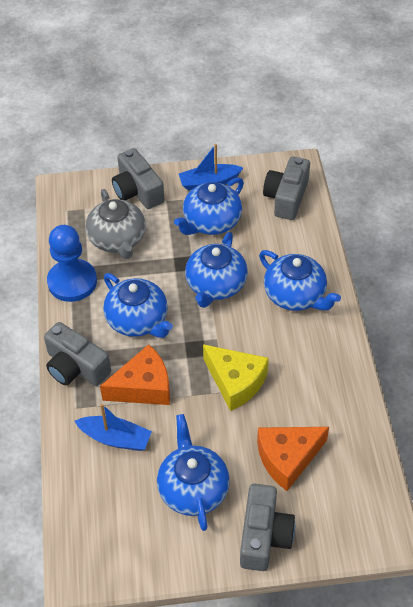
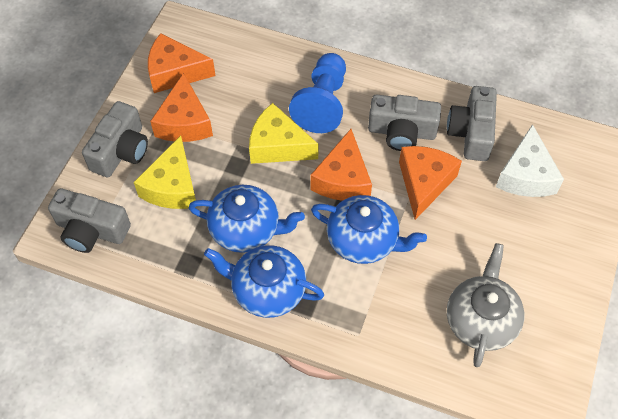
blue boat: 2 -> 0
blue teapot: 5 -> 3
orange cheese: 2 -> 4
white cheese: 0 -> 1
yellow cheese: 1 -> 2

